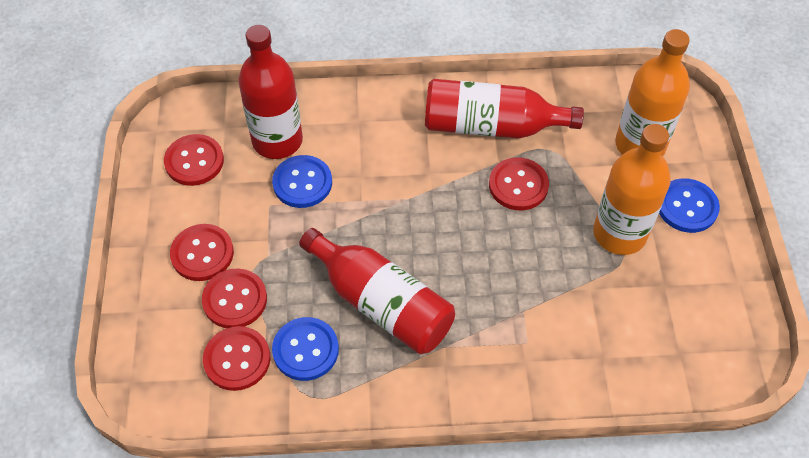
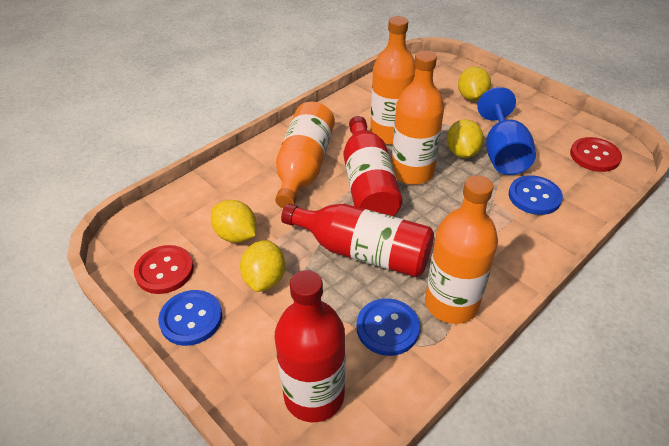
blue goblet: 0 -> 1
orange bottle: 2 -> 4
red button: 5 -> 2
yellow lemon: 0 -> 4

